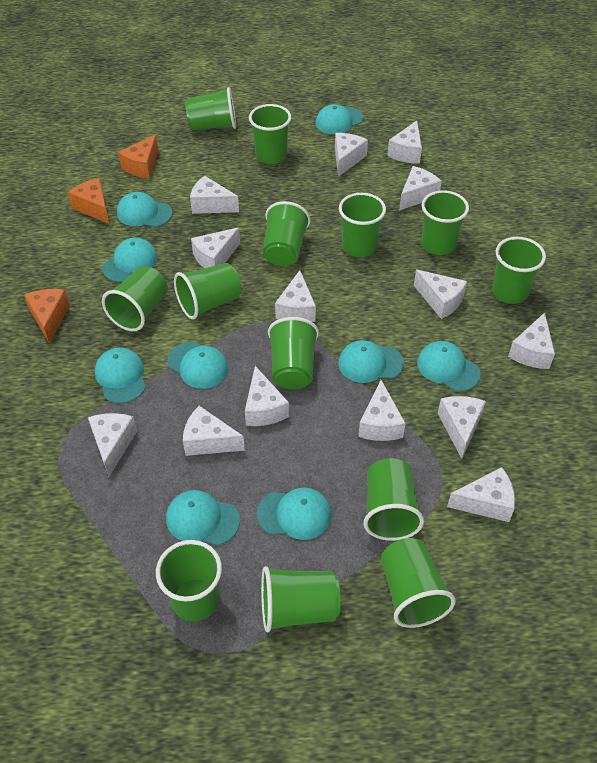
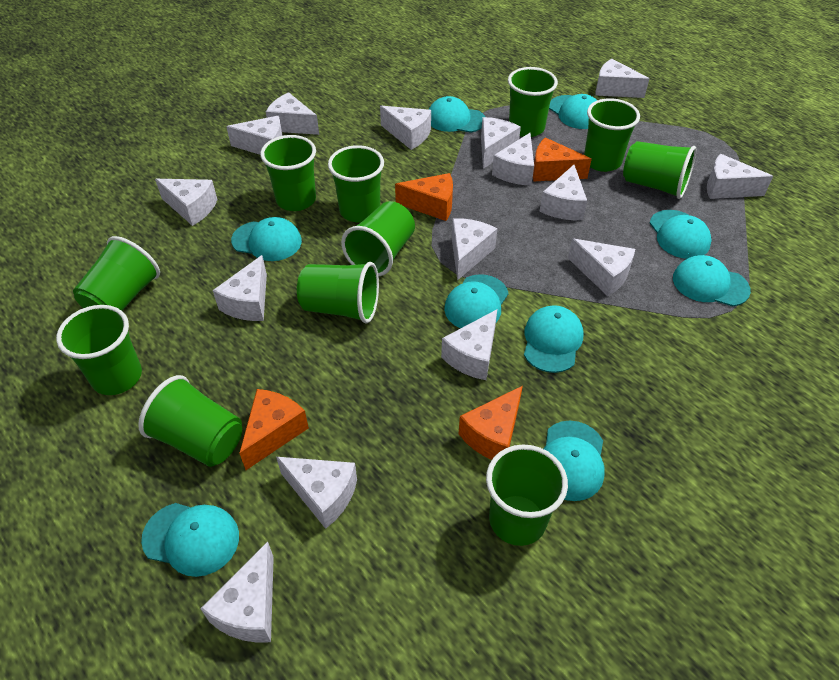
green cup: 13 -> 11
orange cheese: 3 -> 4
white cheese: 14 -> 15

